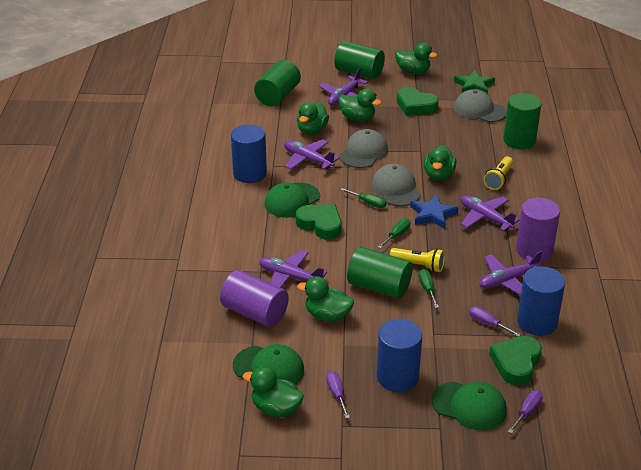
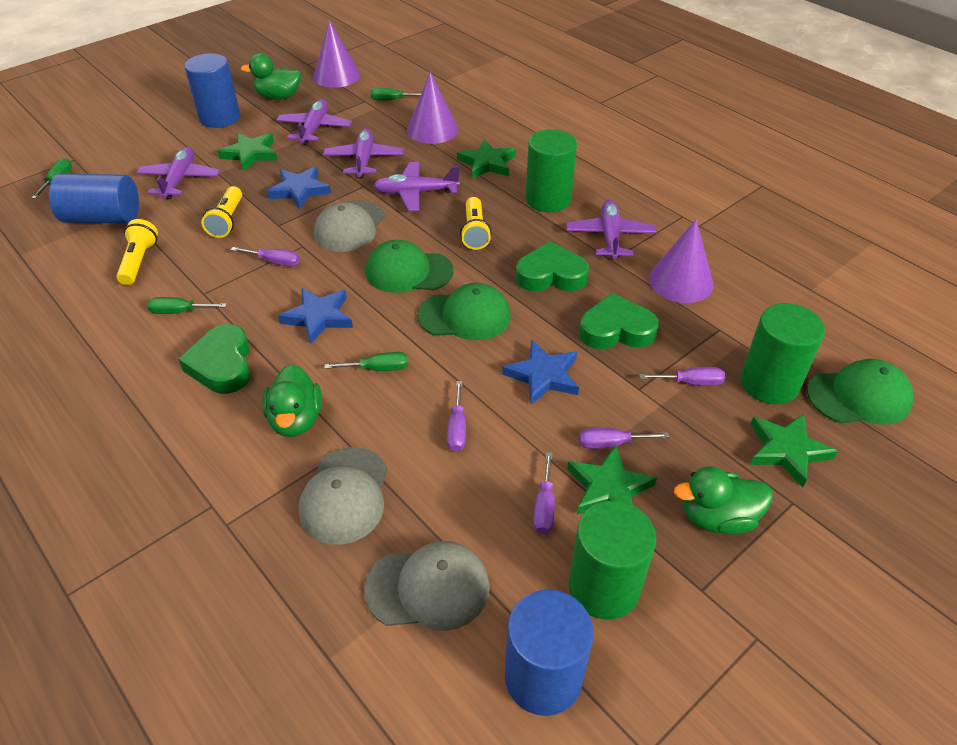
blue star: 1 -> 3
green cylinder: 4 -> 3
green duck: 6 -> 3
green screwdriver: 3 -> 4
green star: 1 -> 4
purple cone: 0 -> 3
purple cylinder: 2 -> 0
purple screwdriver: 3 -> 5
yellow flashlight: 2 -> 3

